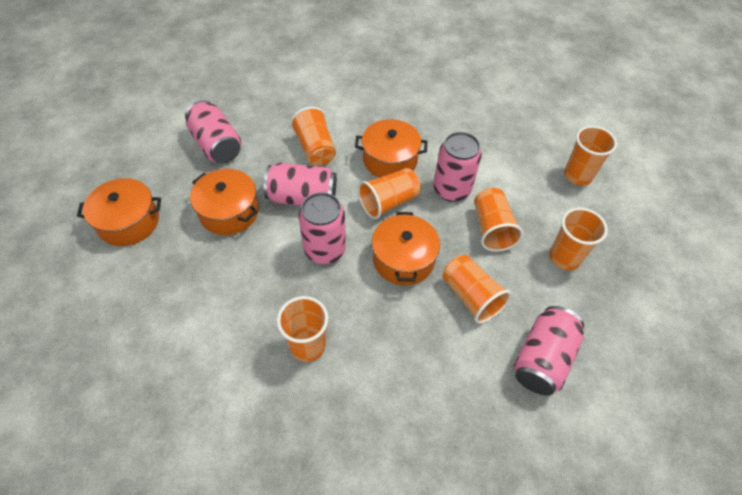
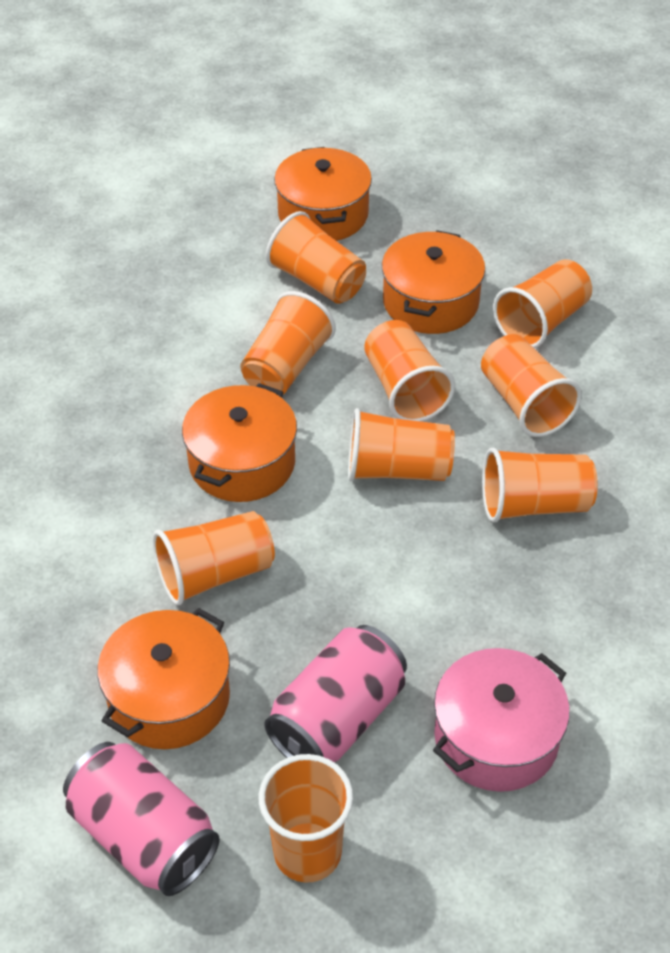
orange cup: 7 -> 9
pink can: 5 -> 2
pink pot: 0 -> 1

